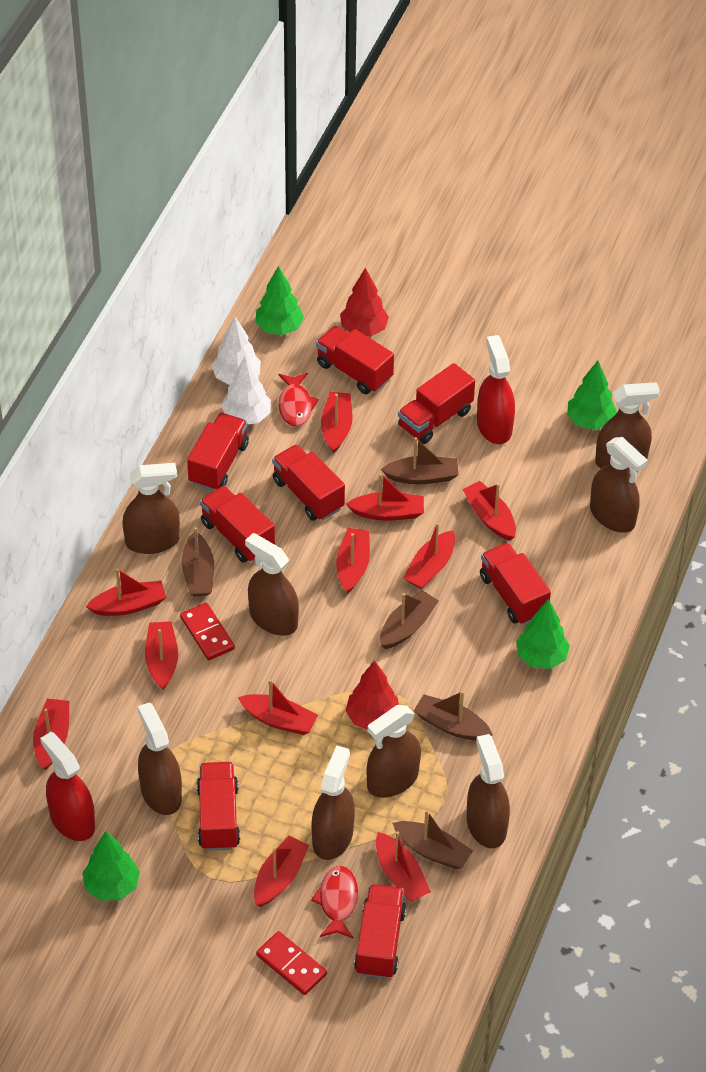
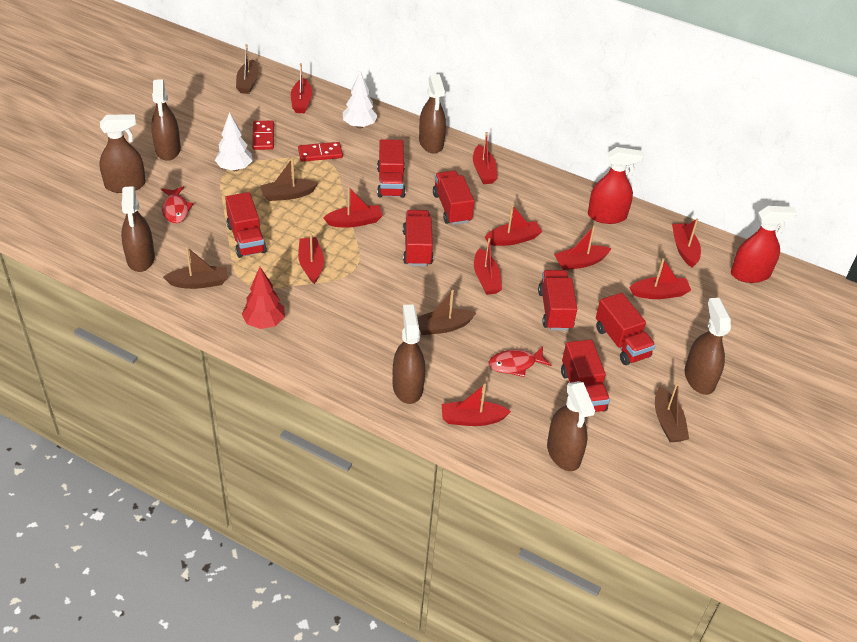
brown spray bottle: 8 -> 7
green tree: 4 -> 0
red boat: 11 -> 10
red tree: 2 -> 1
red truck: 8 -> 7

